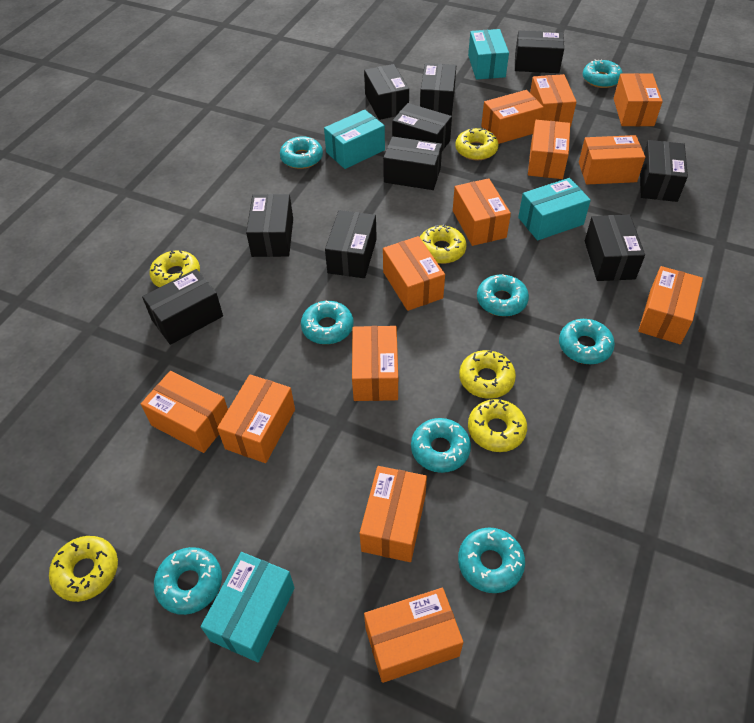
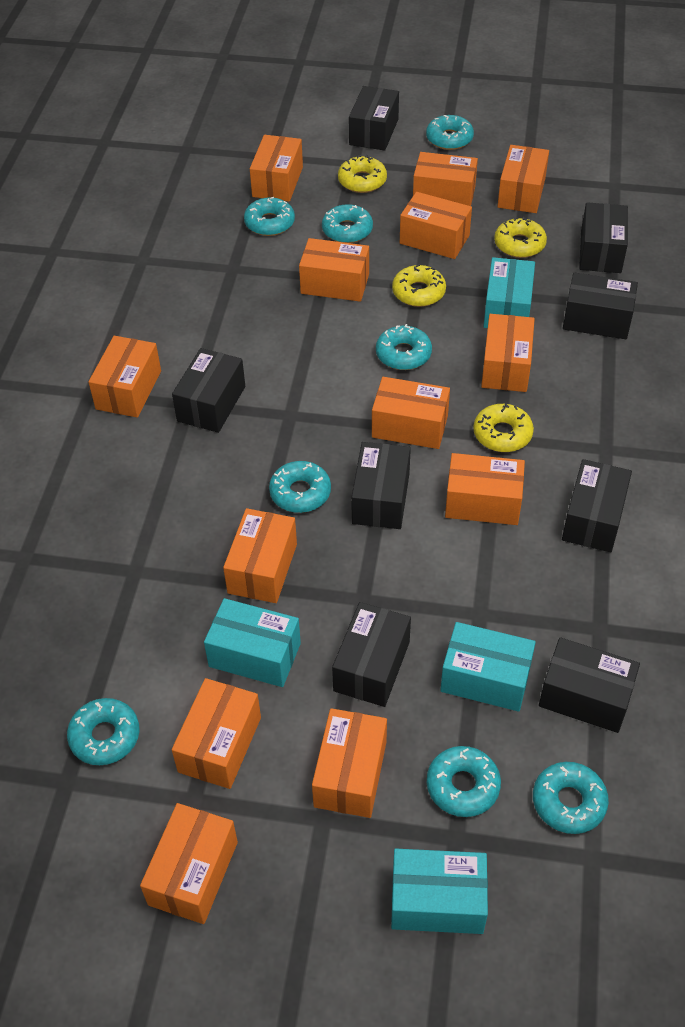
black box: 10 -> 8
yellow donut: 6 -> 4

